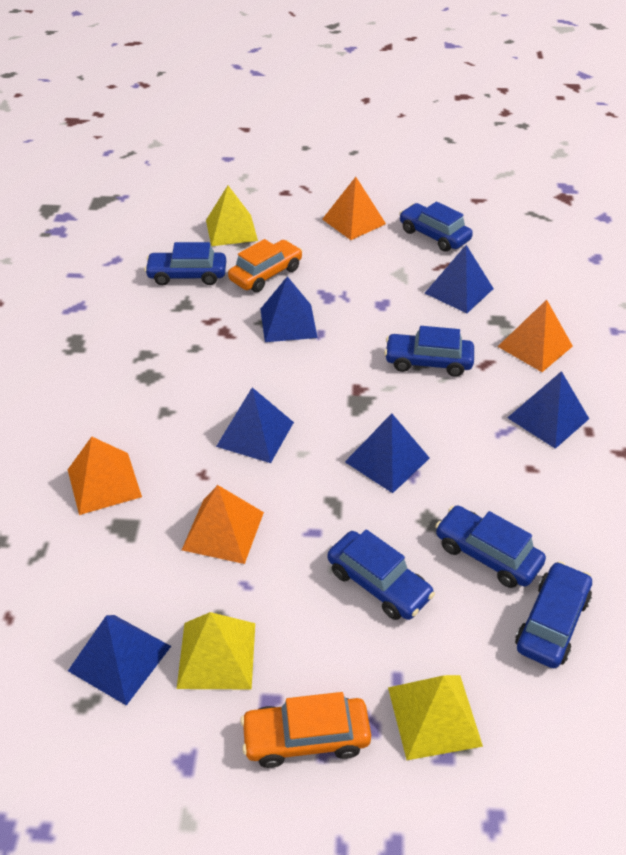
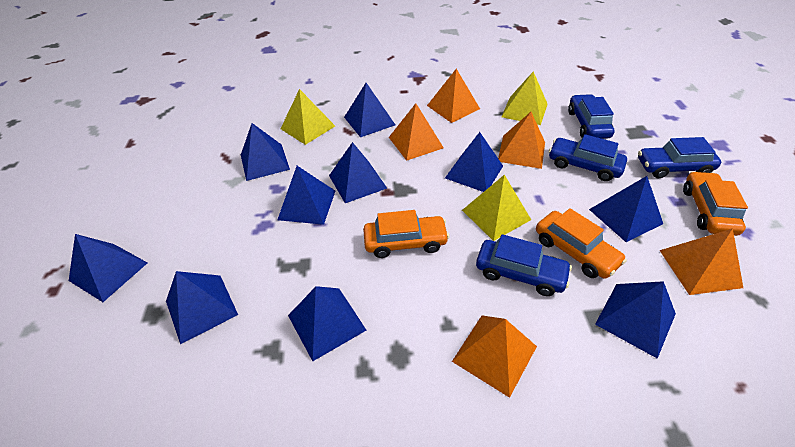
blue car: 6 -> 4
blue pyramid: 6 -> 10
orange car: 2 -> 3
orange pyramid: 4 -> 5

